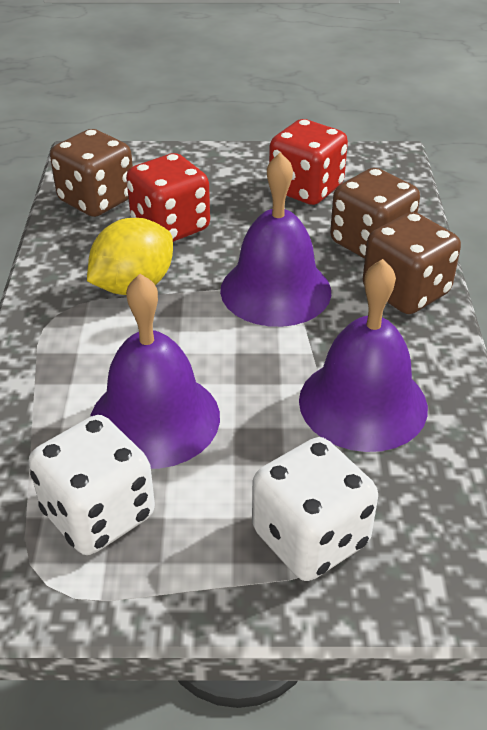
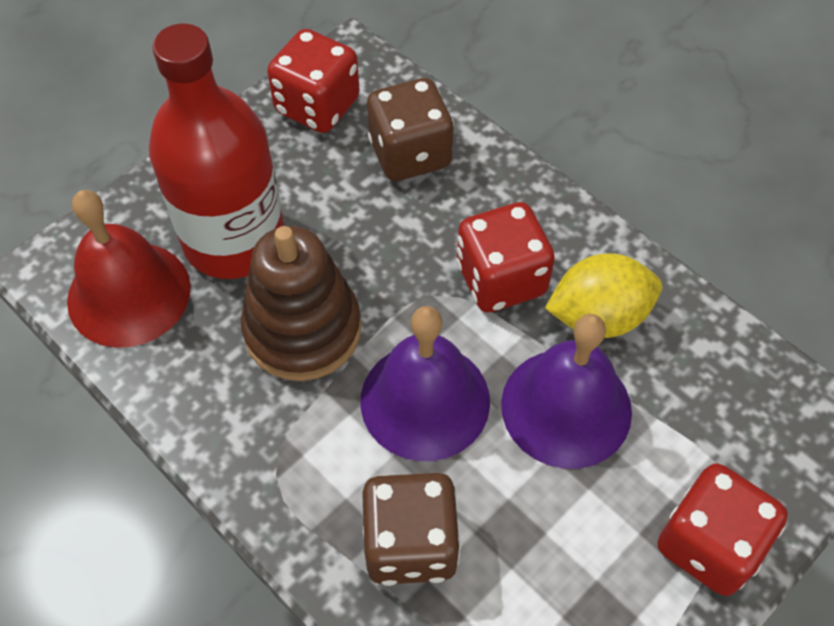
brown dice: 3 -> 2
brown stacking toy: 0 -> 1
purple bell: 3 -> 2
red bell: 0 -> 1
red bottle: 0 -> 1
red dice: 2 -> 3
white dice: 2 -> 0

